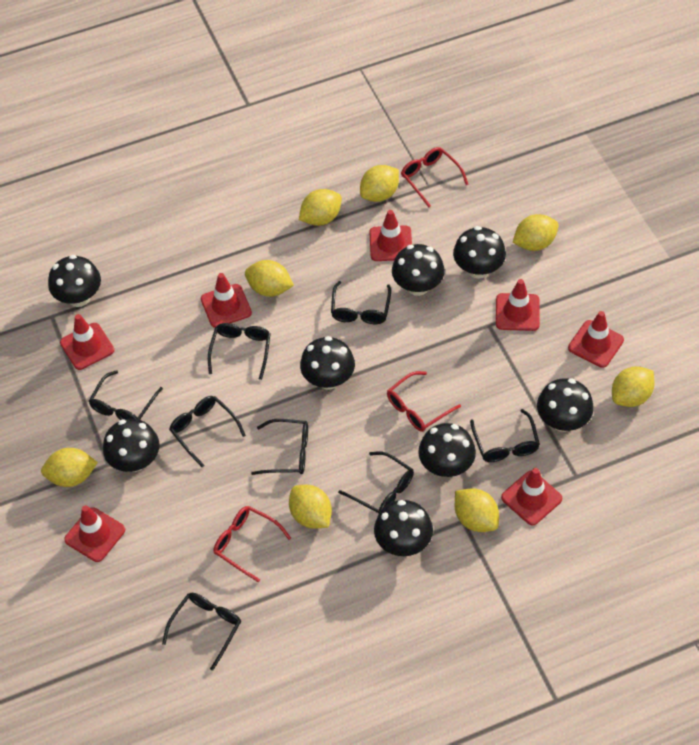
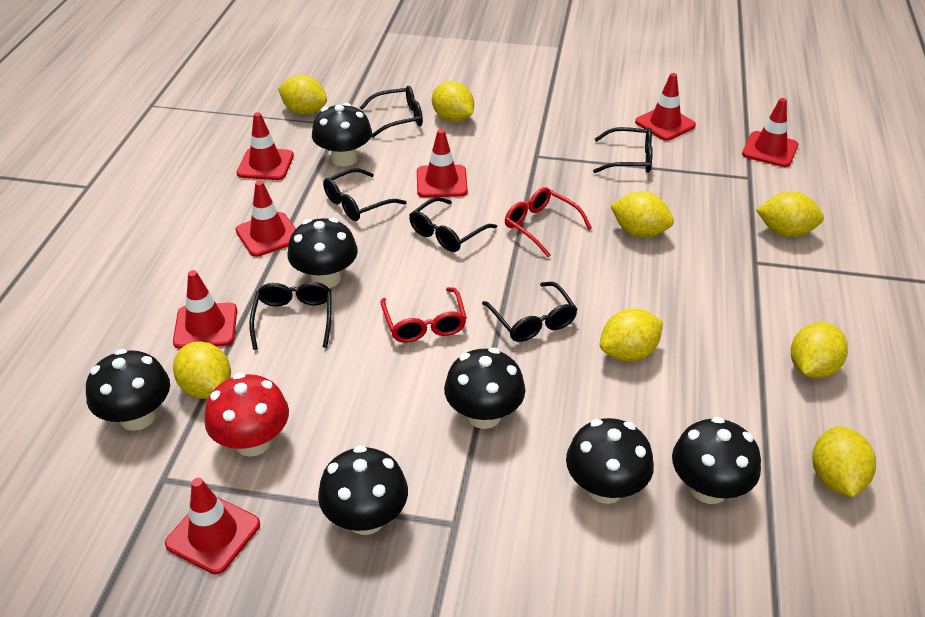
black glasses: 8 -> 6
black mushroom: 8 -> 7
red glasses: 3 -> 2
red mushroom: 0 -> 1

